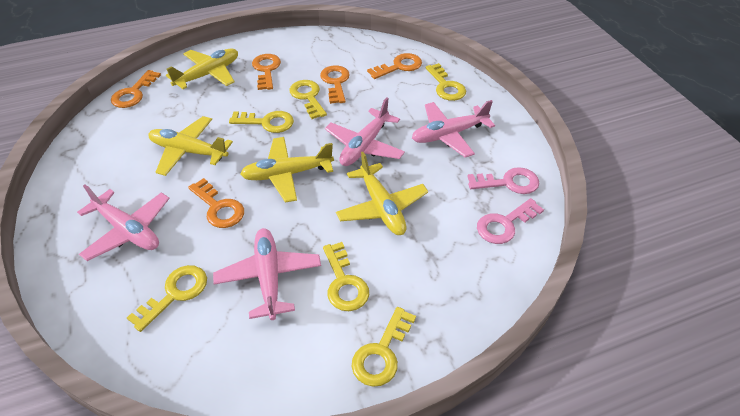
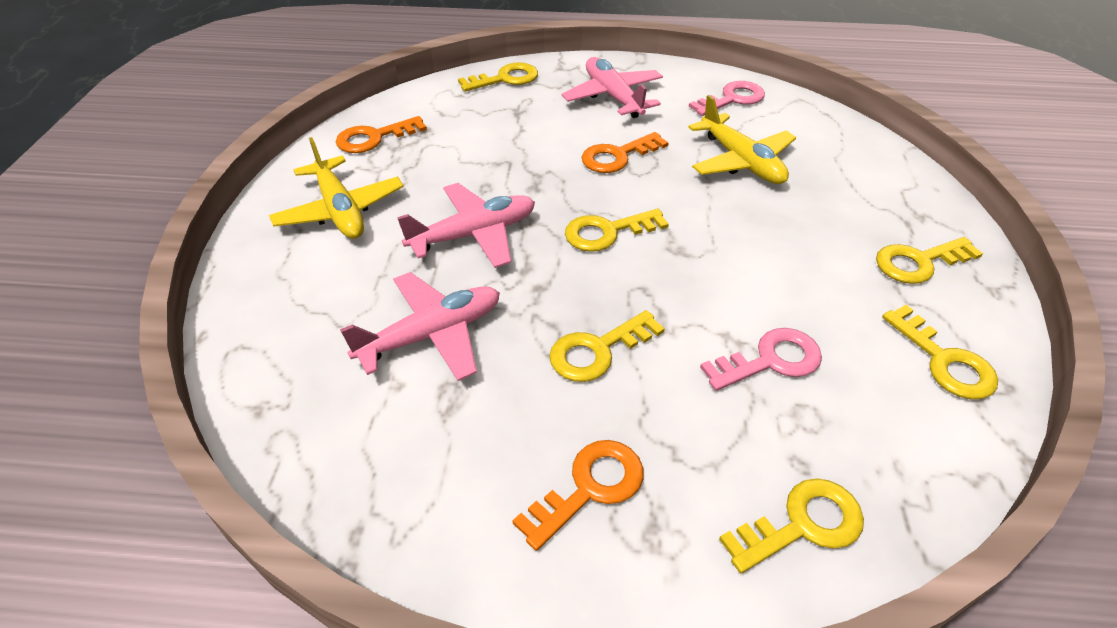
orange key: 5 -> 3
pink plane: 4 -> 3
yellow plane: 4 -> 2

